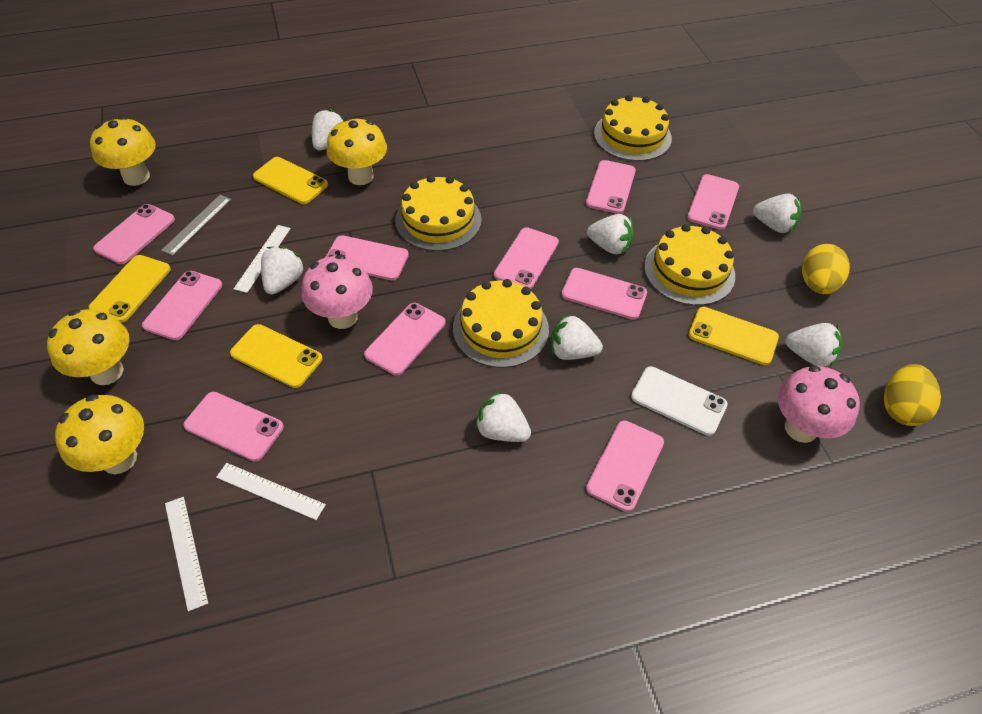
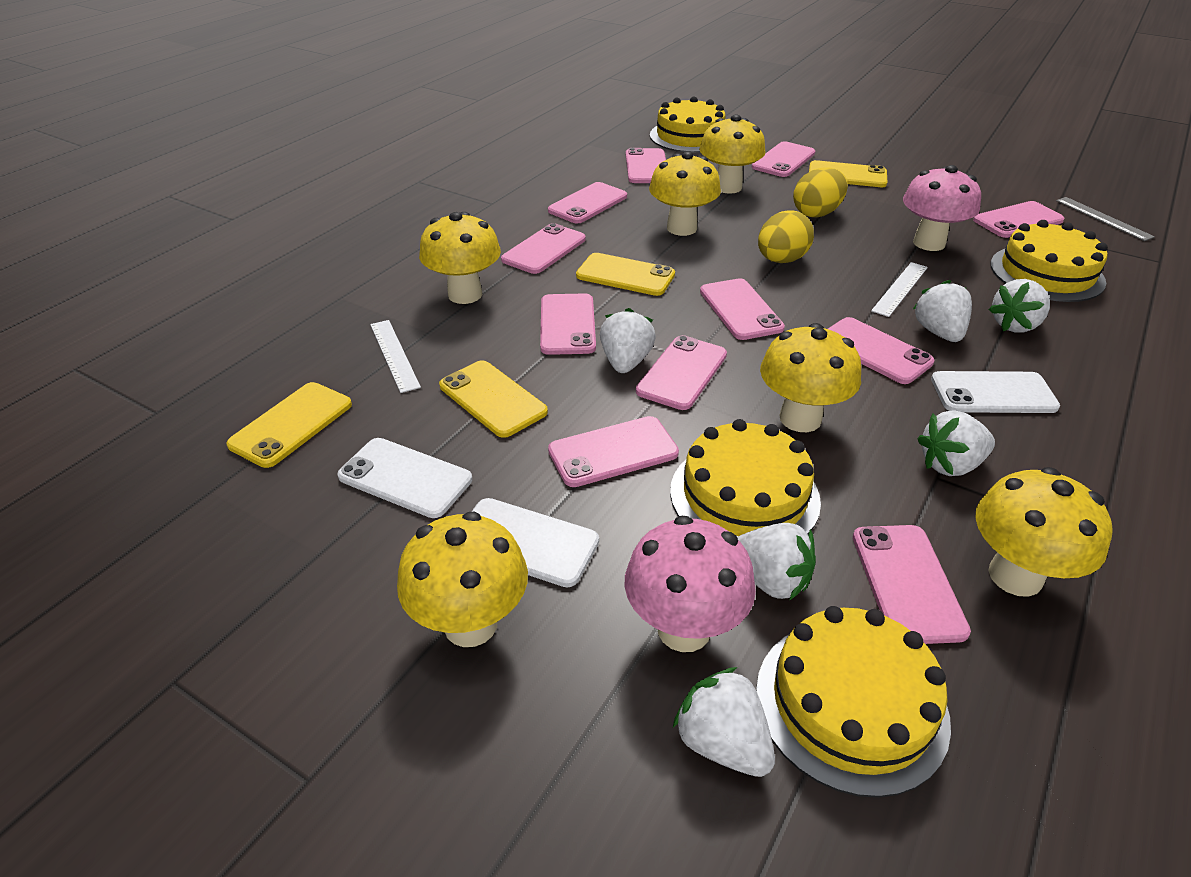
pink phone: 10 -> 11
white phone: 1 -> 3
white ruler: 3 -> 2
white strawberry: 7 -> 6
yellow mushroom: 4 -> 6

